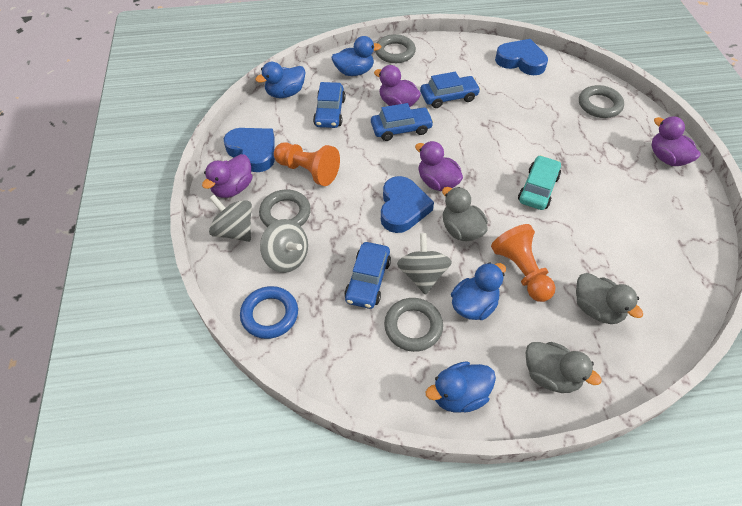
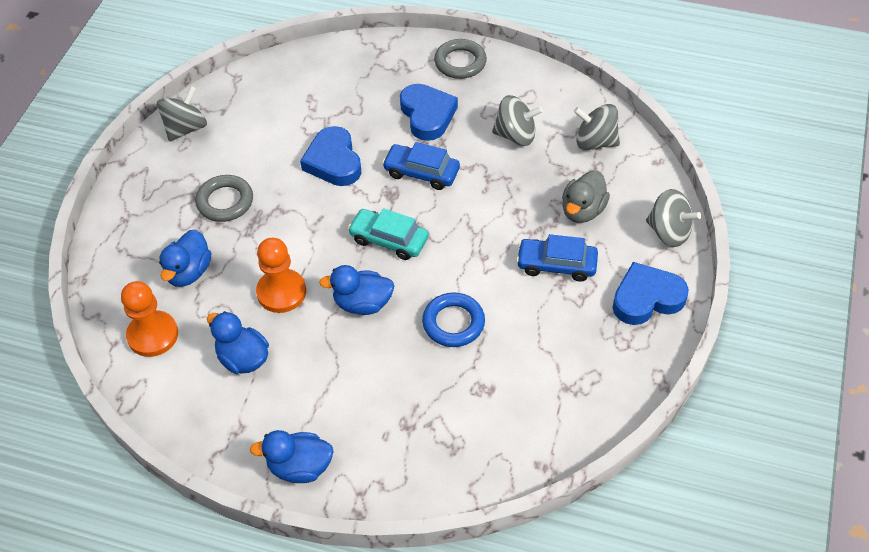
blue car: 4 -> 2
grey duck: 3 -> 1
grey ring: 4 -> 2
grey spinning top: 3 -> 4
purple duck: 4 -> 0

